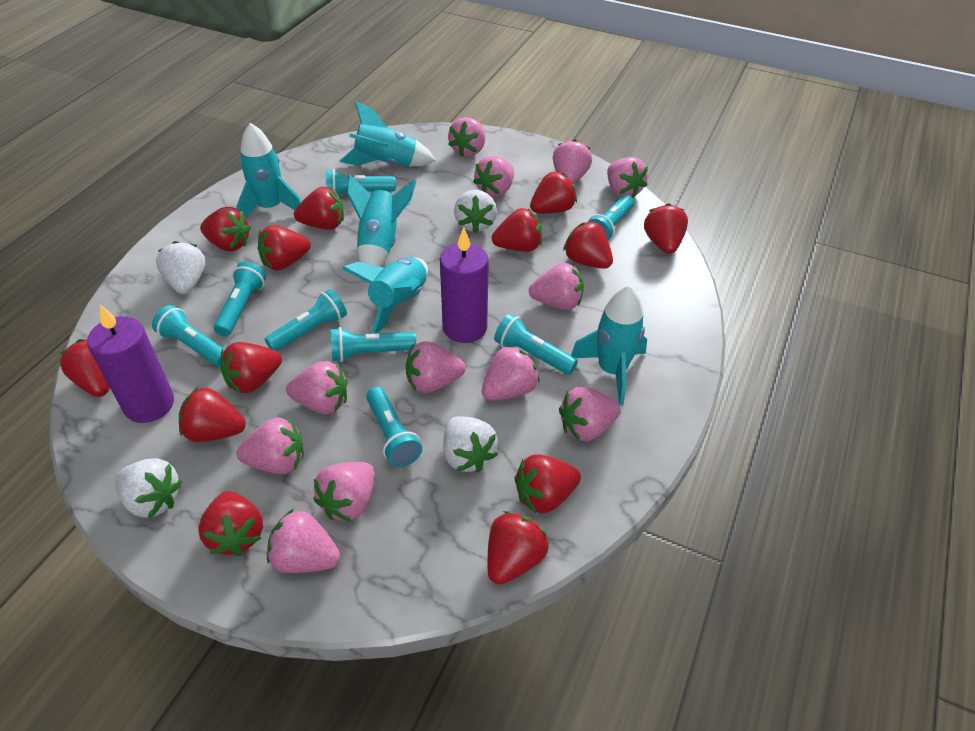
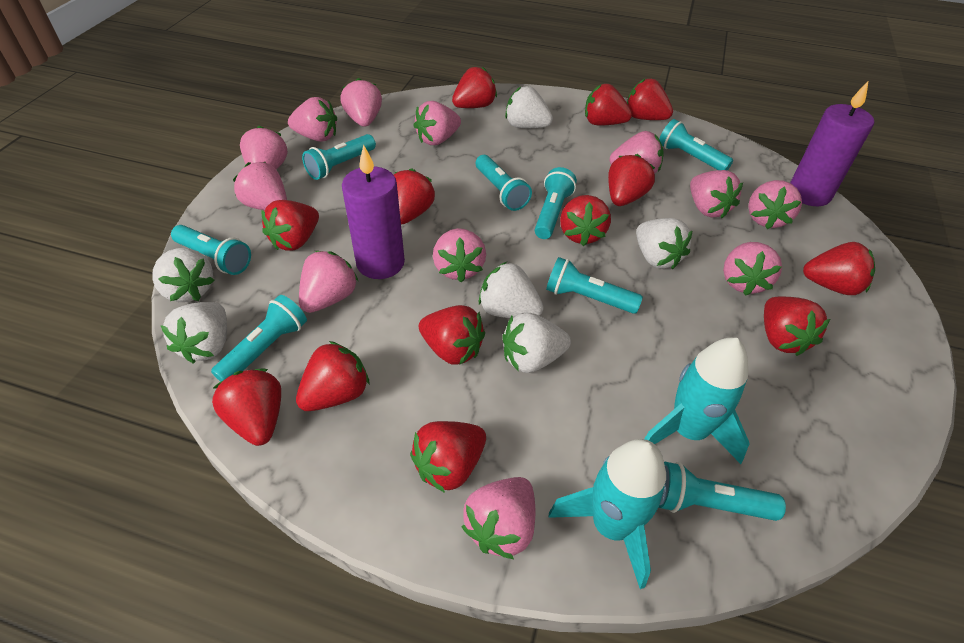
turquoise rocket: 5 -> 2
white strawberry: 4 -> 6

